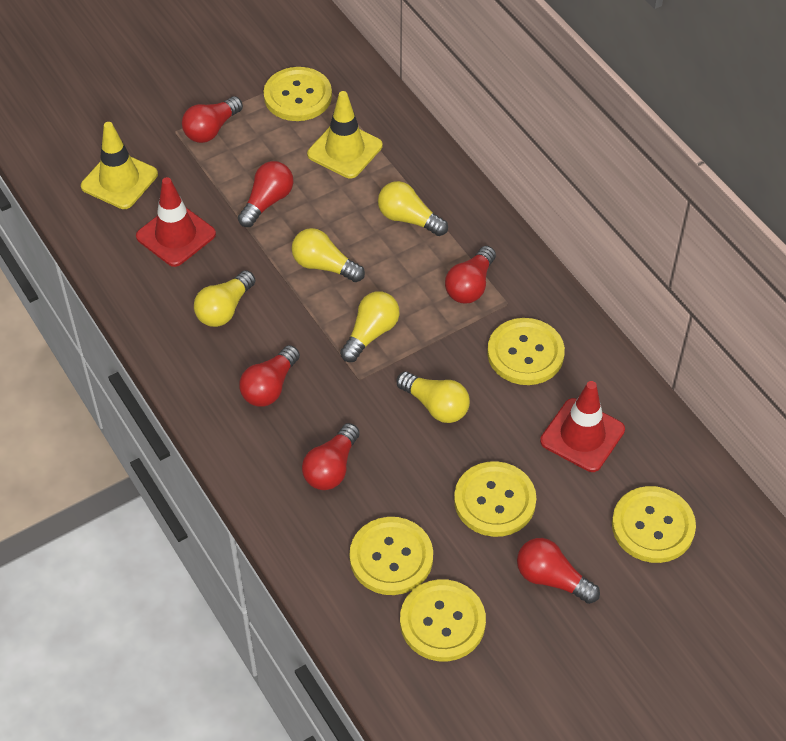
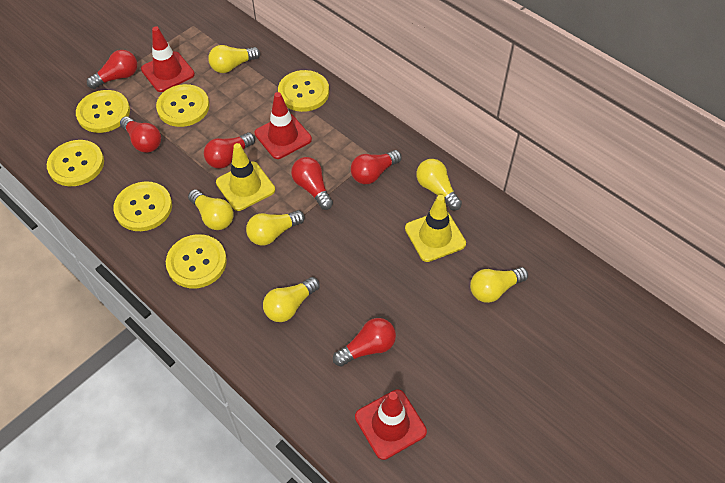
red traffic cone: 2 -> 3
yellow light bulb: 5 -> 6

